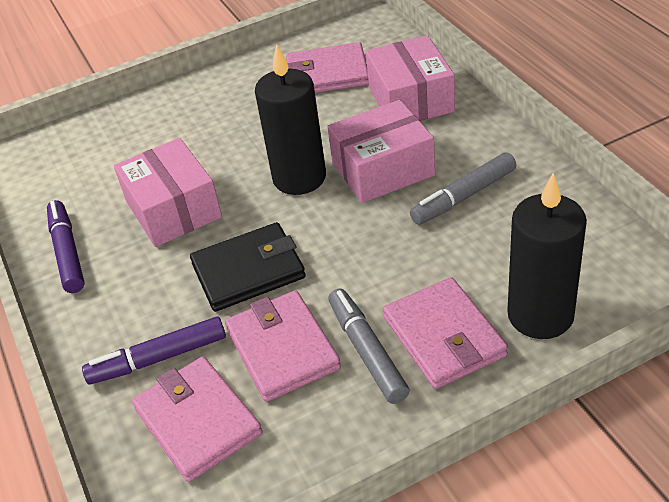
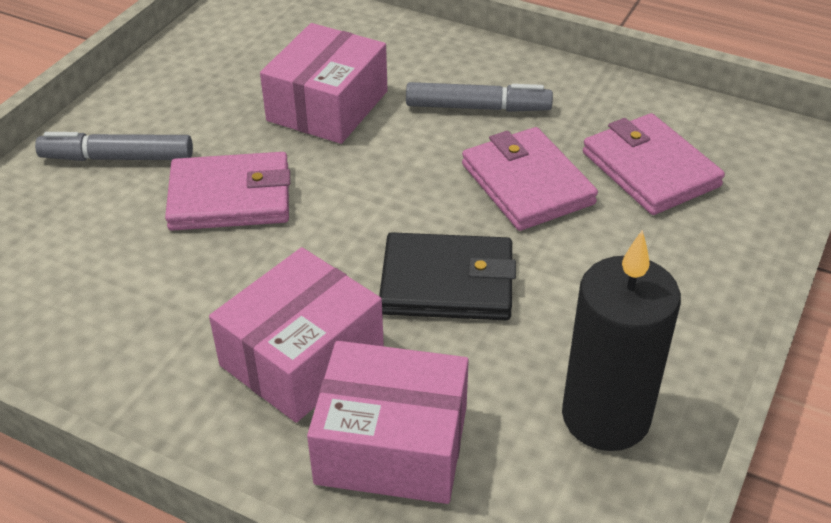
black candle: 2 -> 1
pink wallet: 4 -> 3
purple marker: 2 -> 0

